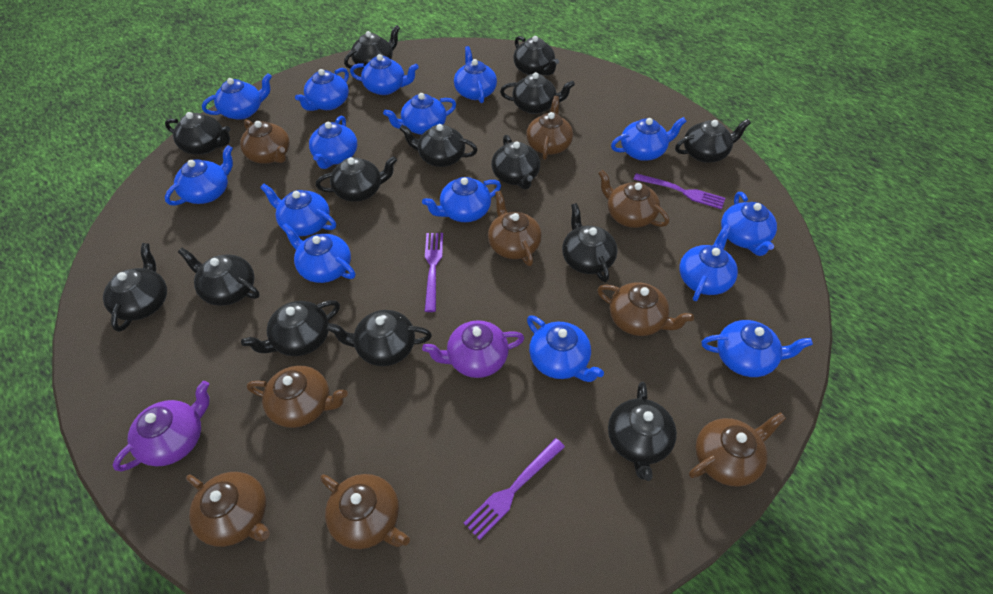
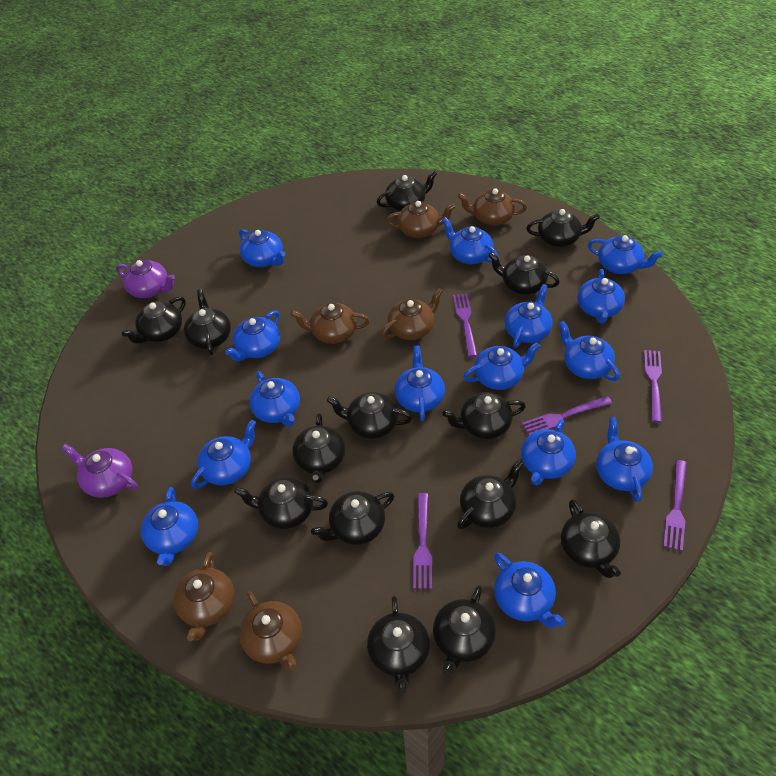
brown teapot: 9 -> 6
purple fork: 3 -> 5

